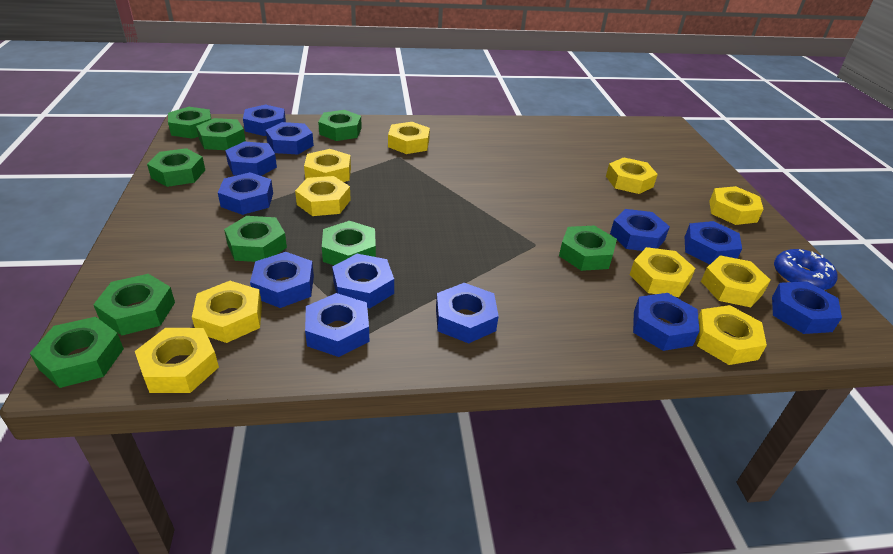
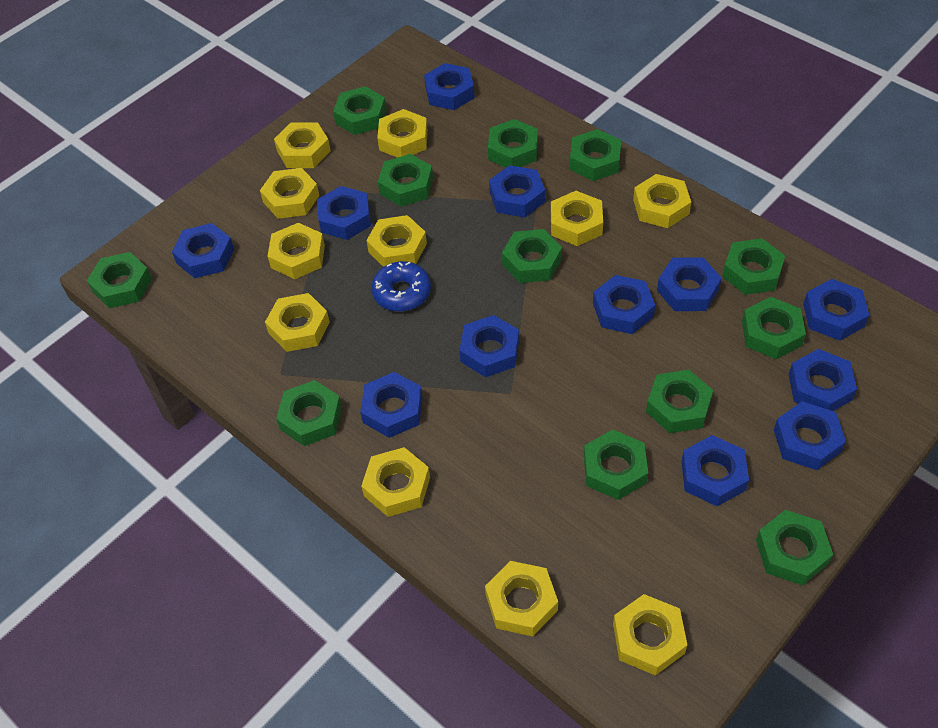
green nut: 9 -> 12
yellow nut: 10 -> 11

